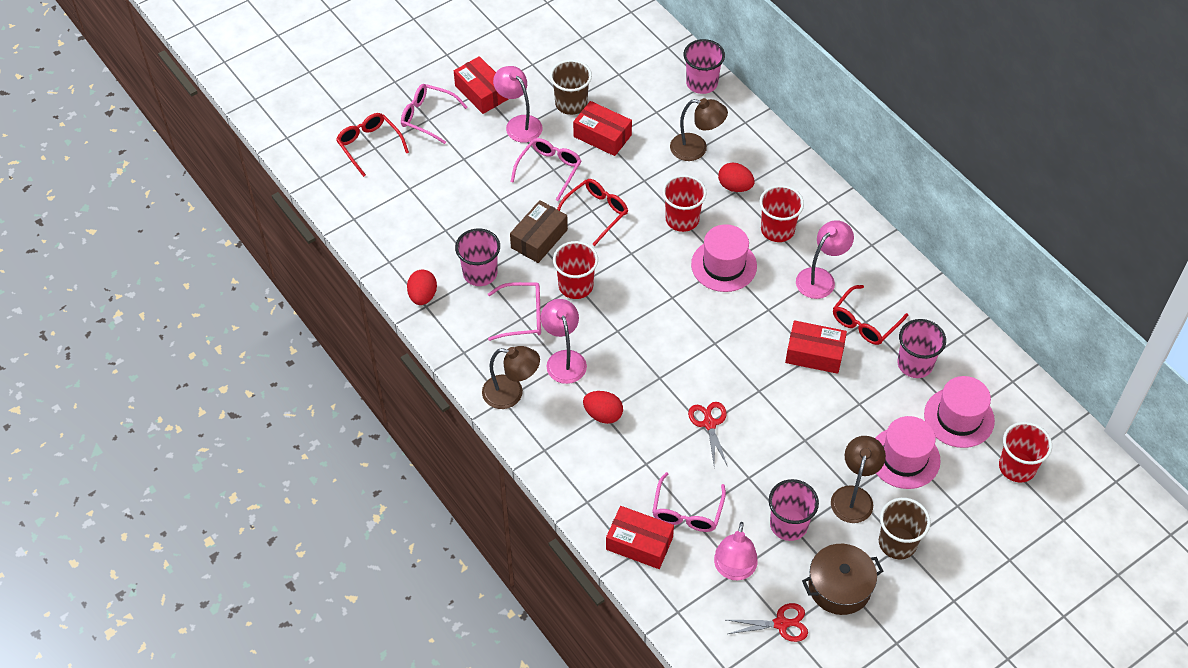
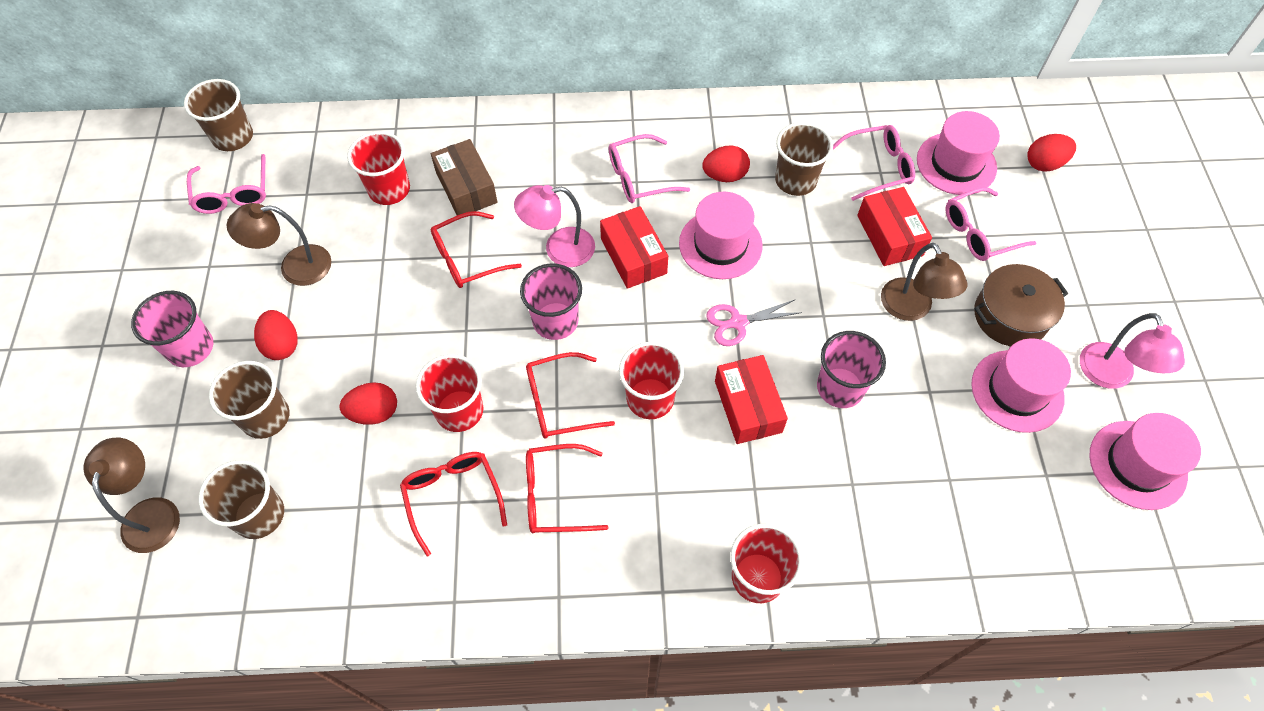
brown cup: 2 -> 4
pink cup: 4 -> 3
pink hat: 3 -> 4
pink lamp: 4 -> 2
pink scissors: 0 -> 1
red box: 4 -> 3
red egg: 3 -> 4
red glasses: 3 -> 4
red scissors: 2 -> 0

